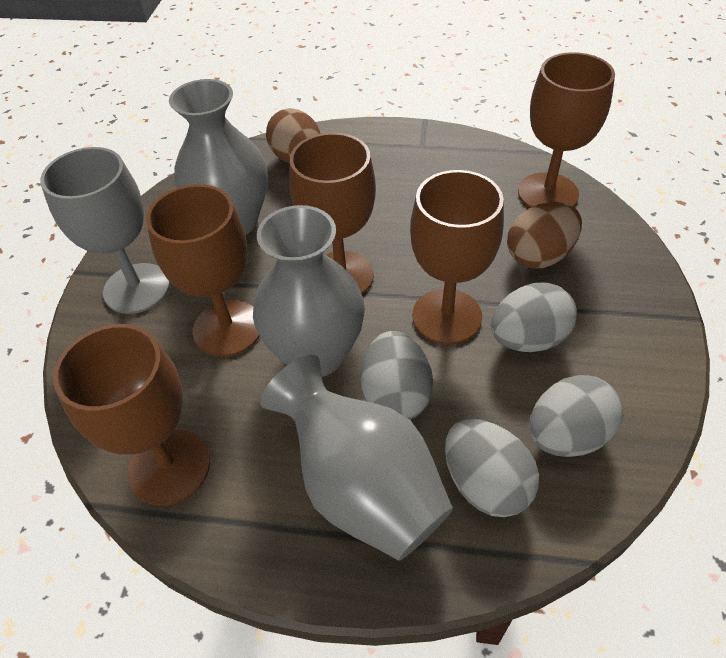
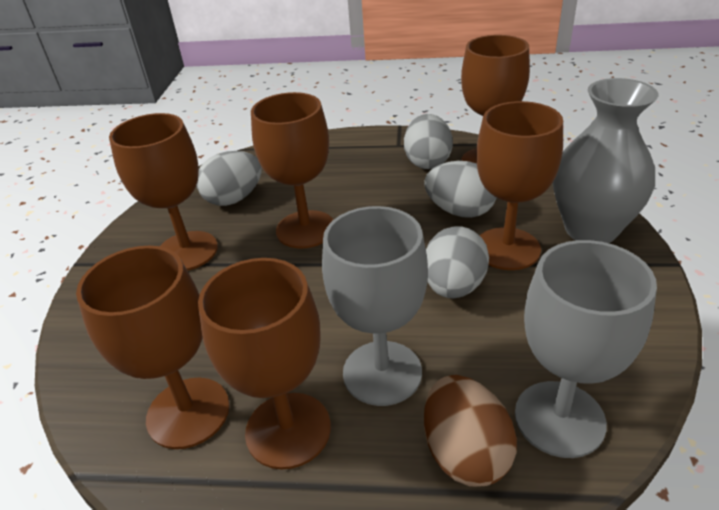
brown egg: 2 -> 1
brown goblet: 5 -> 6
grey goblet: 1 -> 2
grey vase: 3 -> 1

